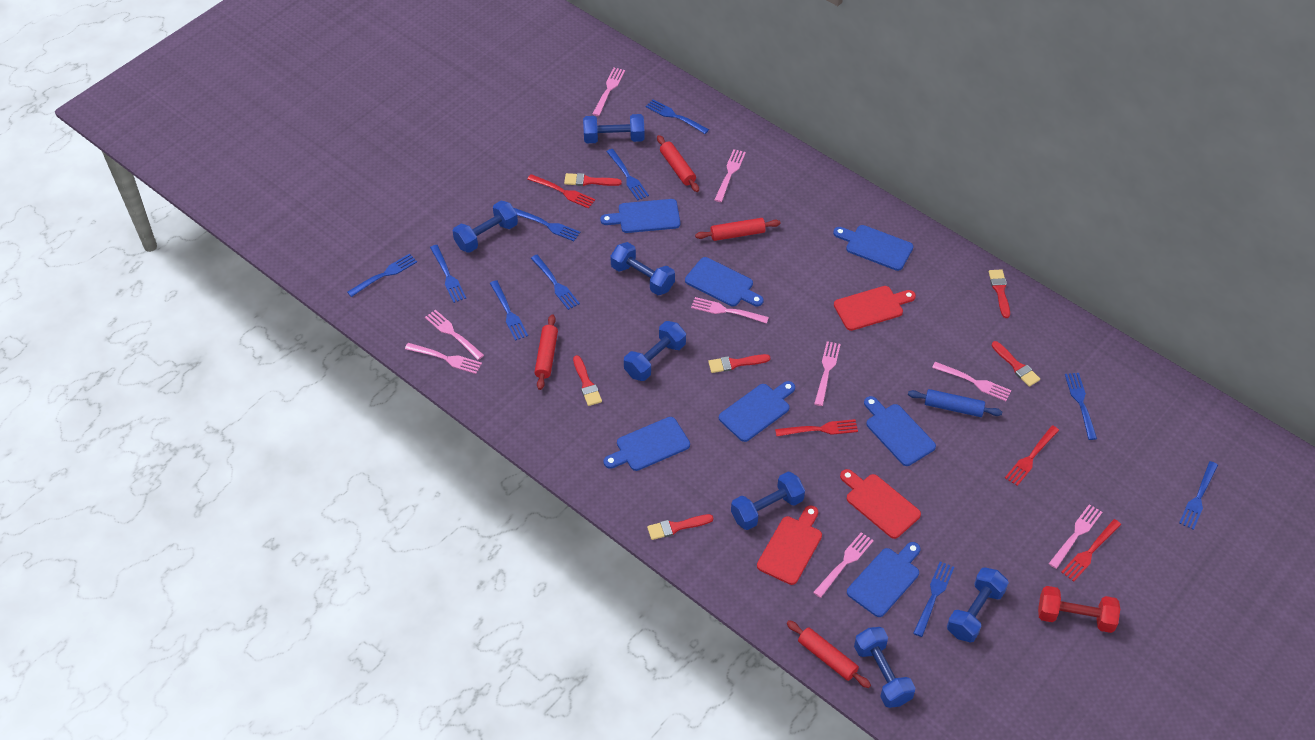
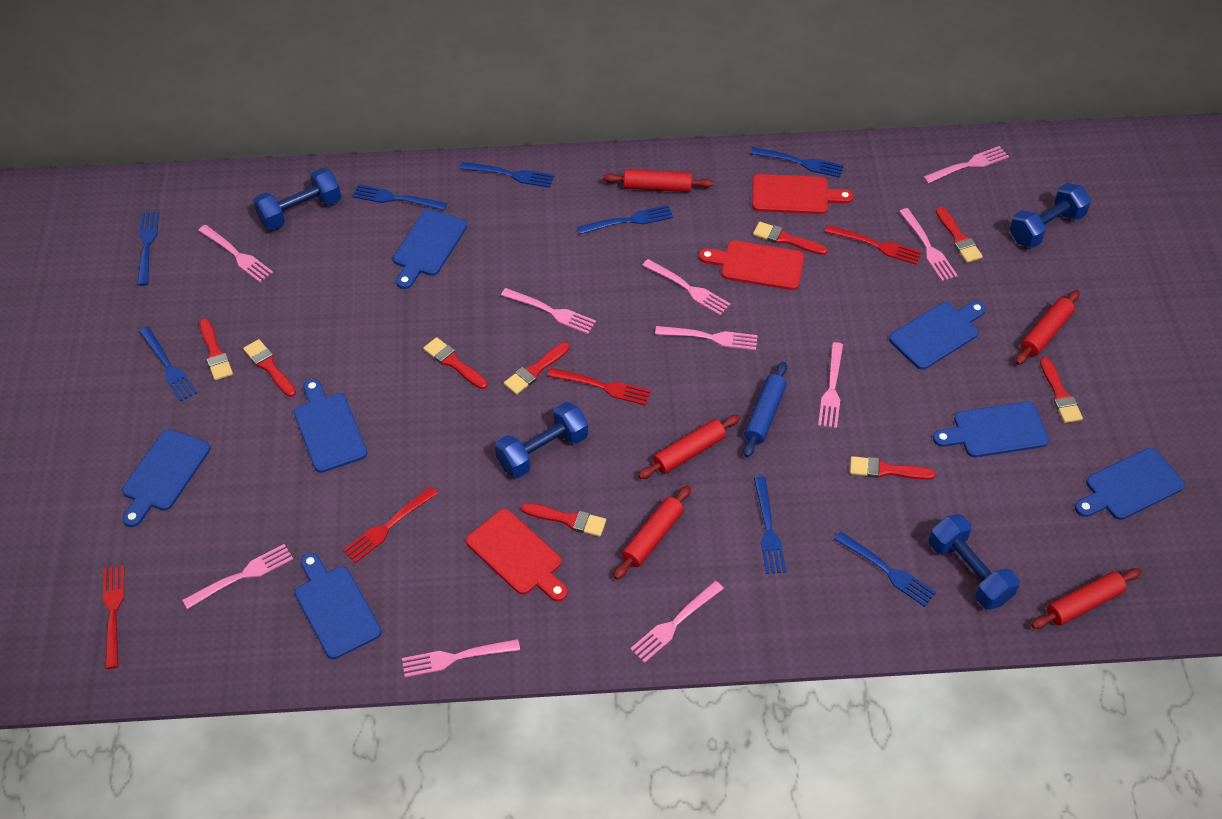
blue dumbbell: 7 -> 4
blue fork: 10 -> 8
pink fork: 9 -> 10
red brush: 6 -> 9
red dumbbell: 1 -> 0
red rolling pin: 4 -> 5

